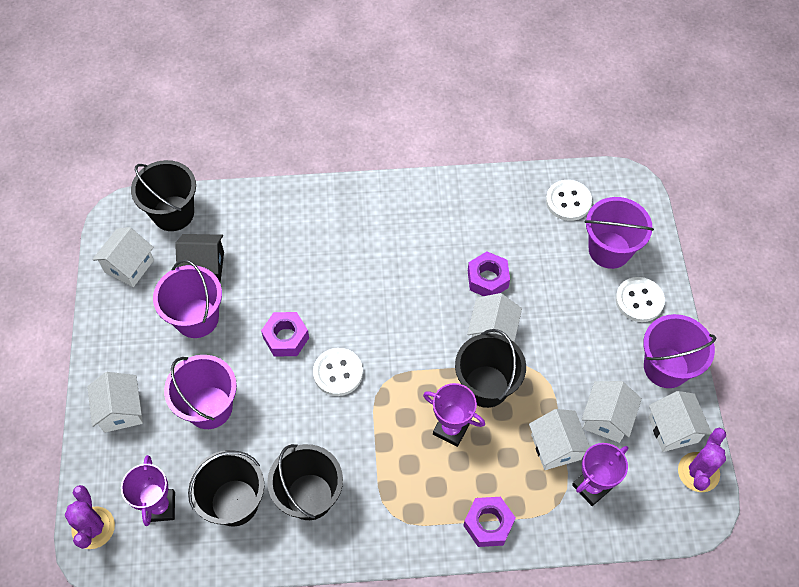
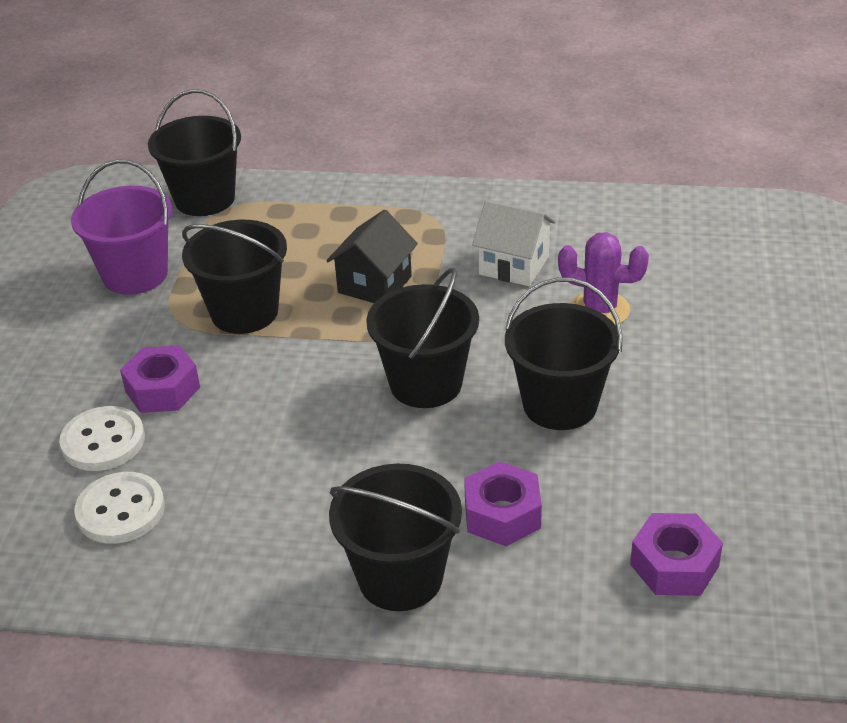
black bucket: 4 -> 5
purple bucket: 4 -> 1
purple cactus: 2 -> 1
purple trophy: 3 -> 0
white button: 3 -> 2
white house: 6 -> 1

